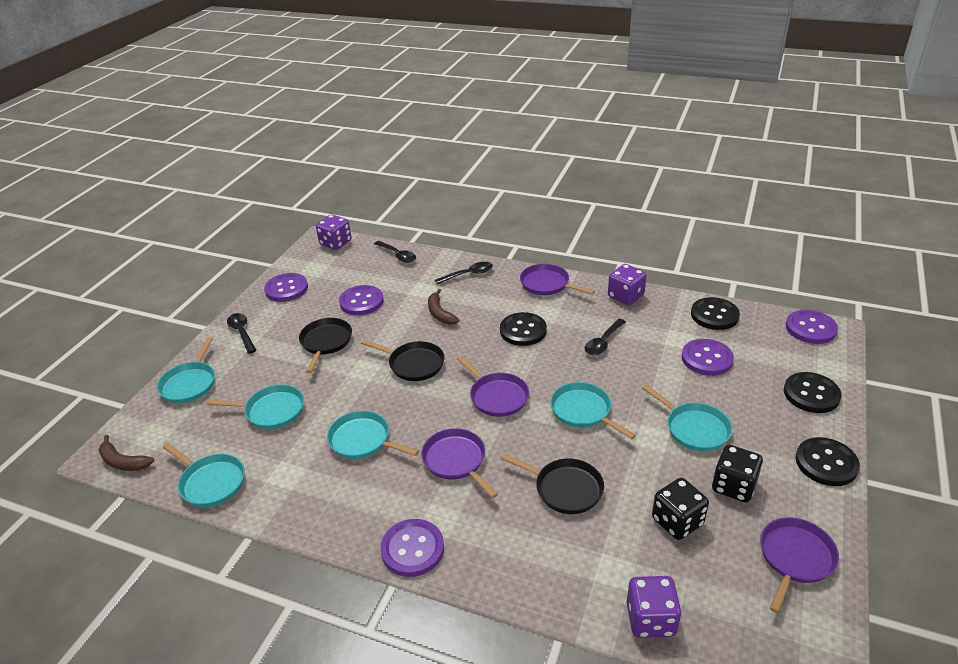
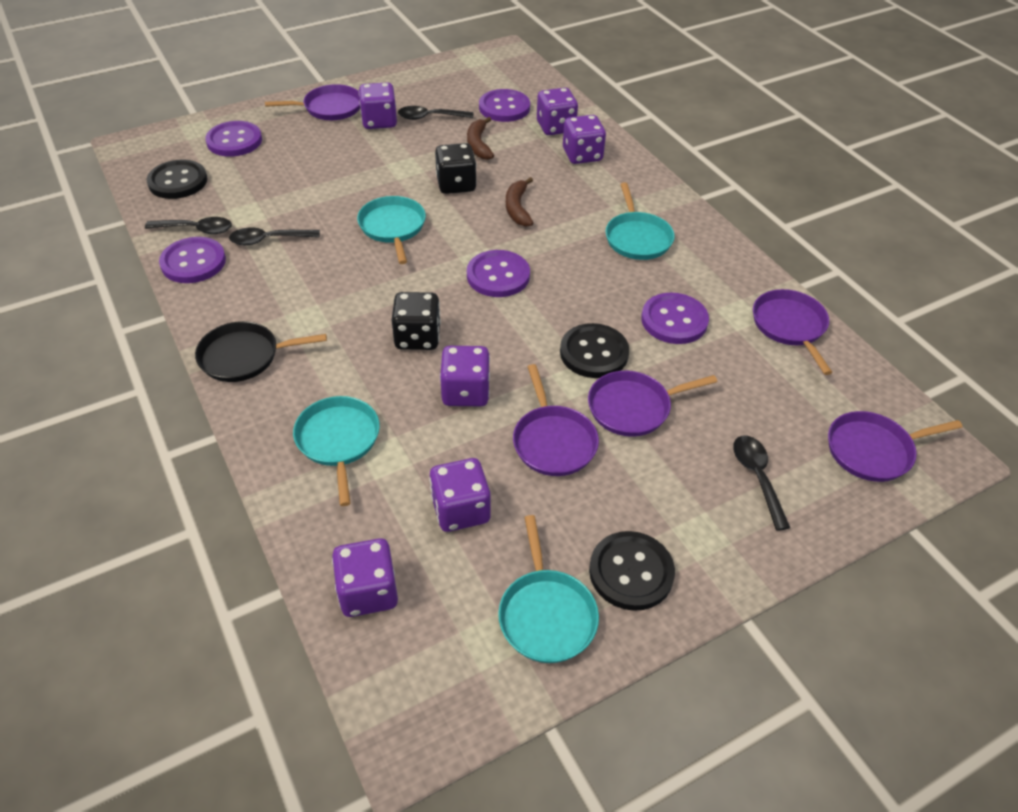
black button: 4 -> 3
black pan: 3 -> 1
purple dice: 3 -> 6
purple pan: 4 -> 5
turquoise pan: 6 -> 4

